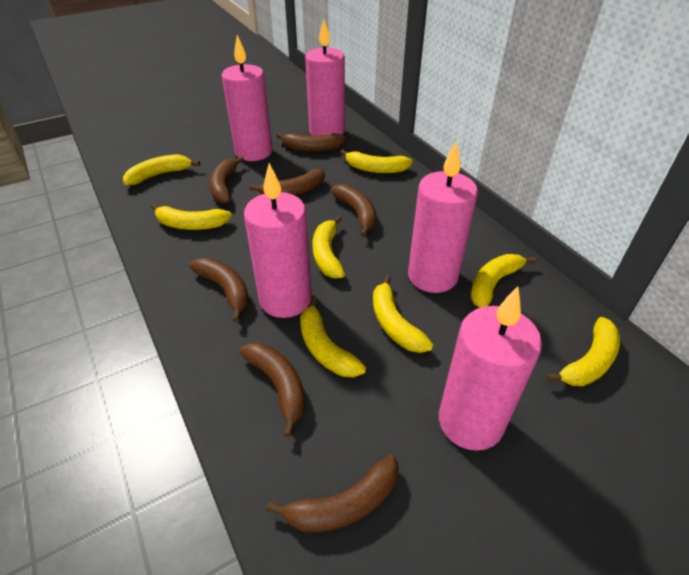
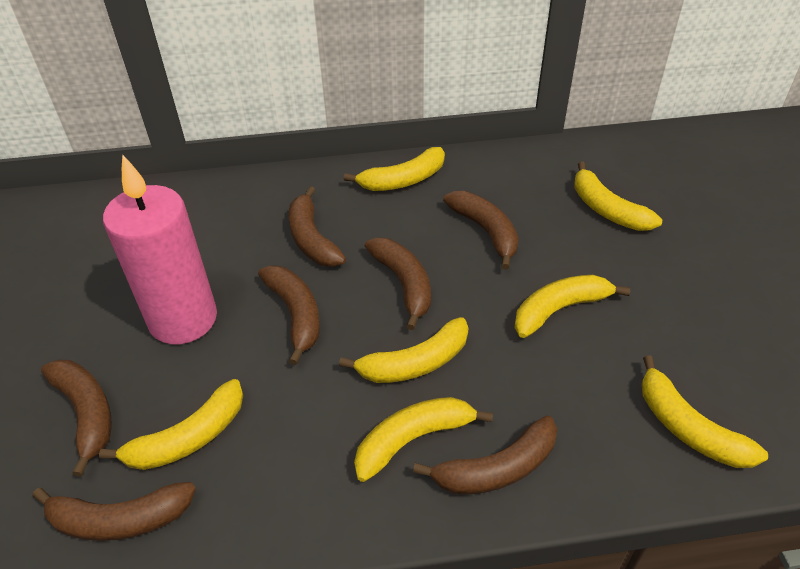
pink candle: 5 -> 1
yellow banana: 8 -> 7

